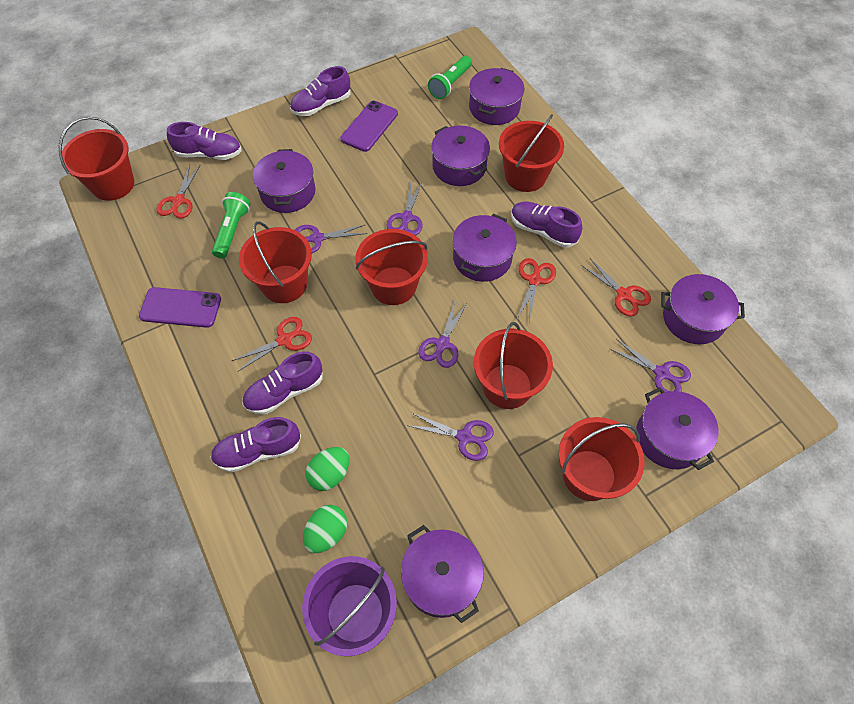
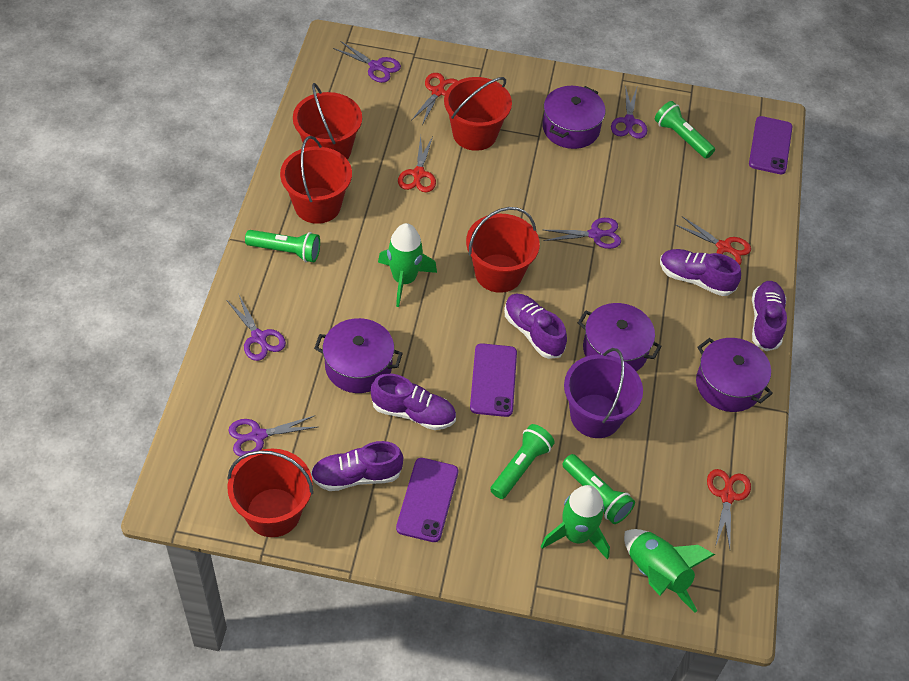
green egg: 2 -> 0
green flashlight: 2 -> 4
green rocket: 0 -> 3
purple phone: 2 -> 3
purple pot: 7 -> 4
red bucket: 6 -> 5

